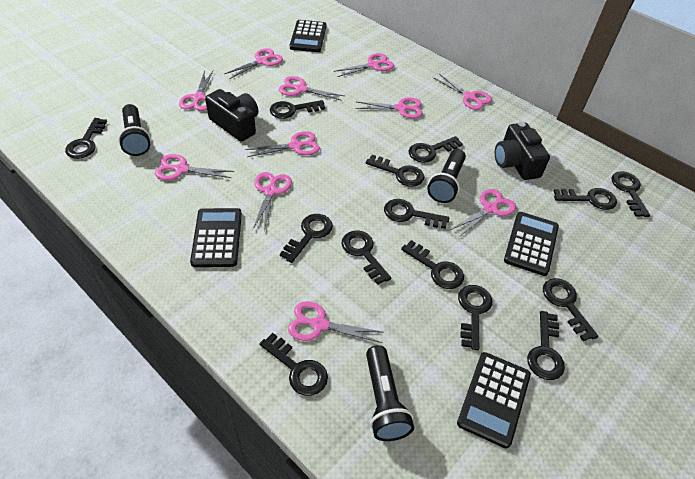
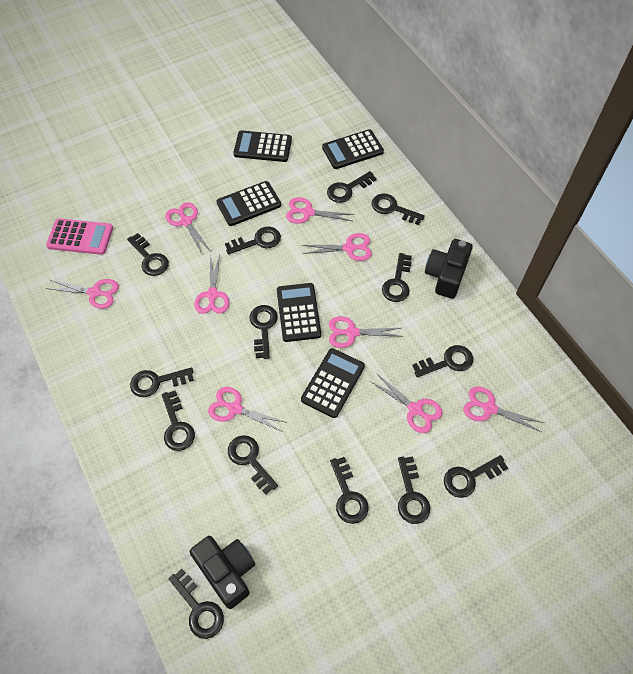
black calculator: 4 -> 5
black flashlight: 3 -> 0
pink calculator: 0 -> 1
pink scissors: 11 -> 9

